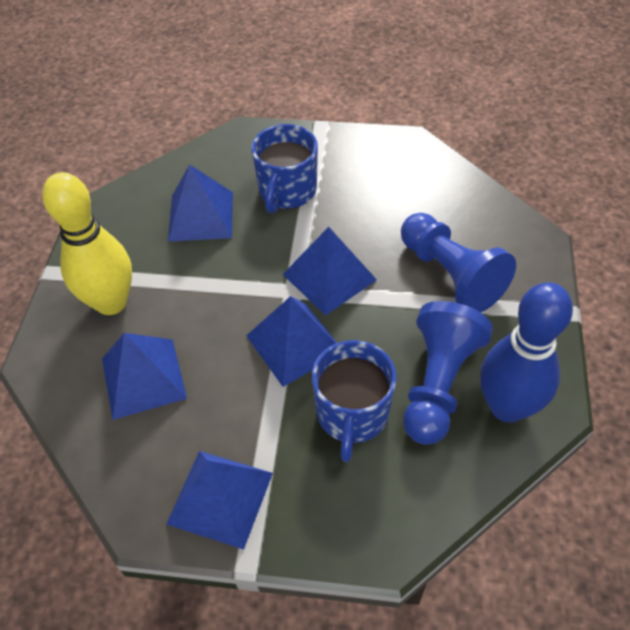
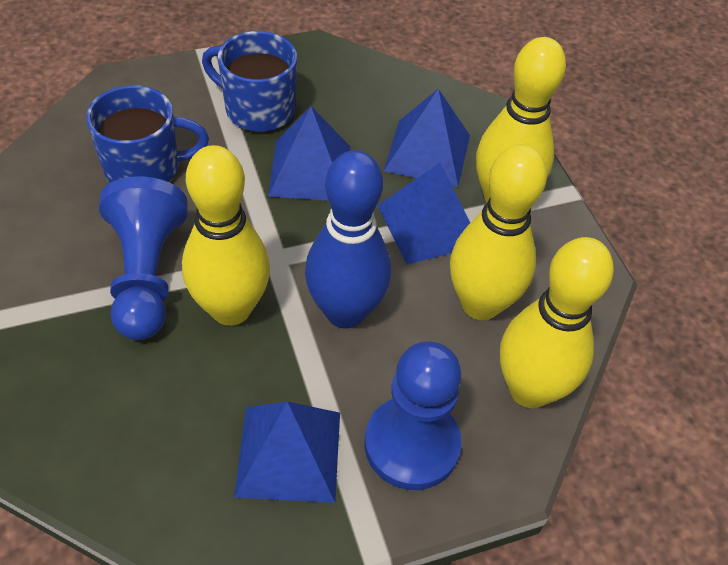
blue pyramid: 5 -> 4
yellow bowling pin: 1 -> 4

